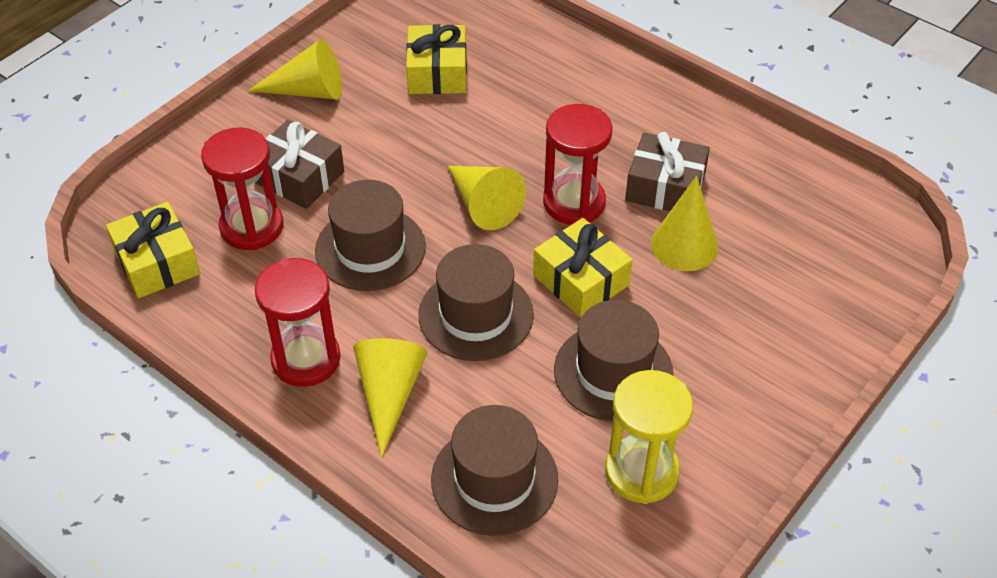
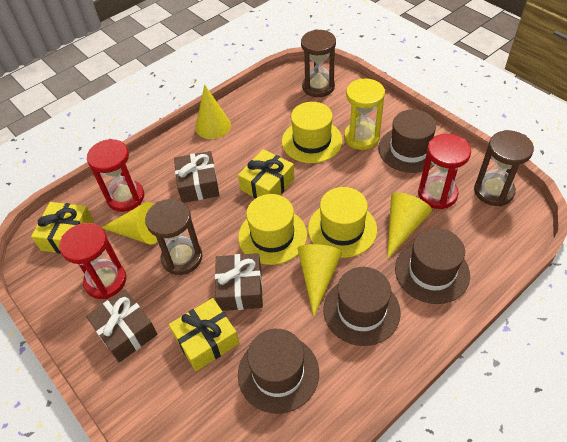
brown gift: 2 -> 3
brown hourglass: 0 -> 3
yellow hat: 0 -> 3

